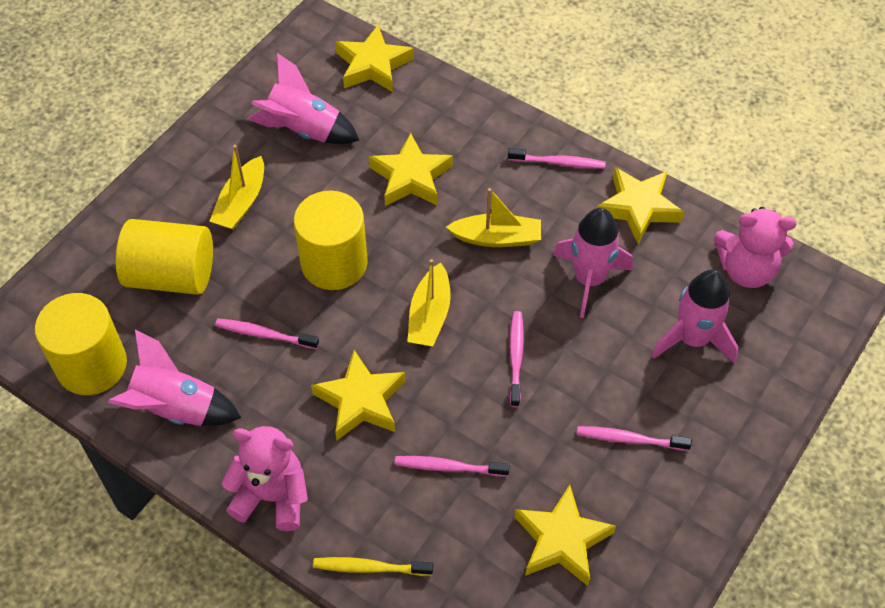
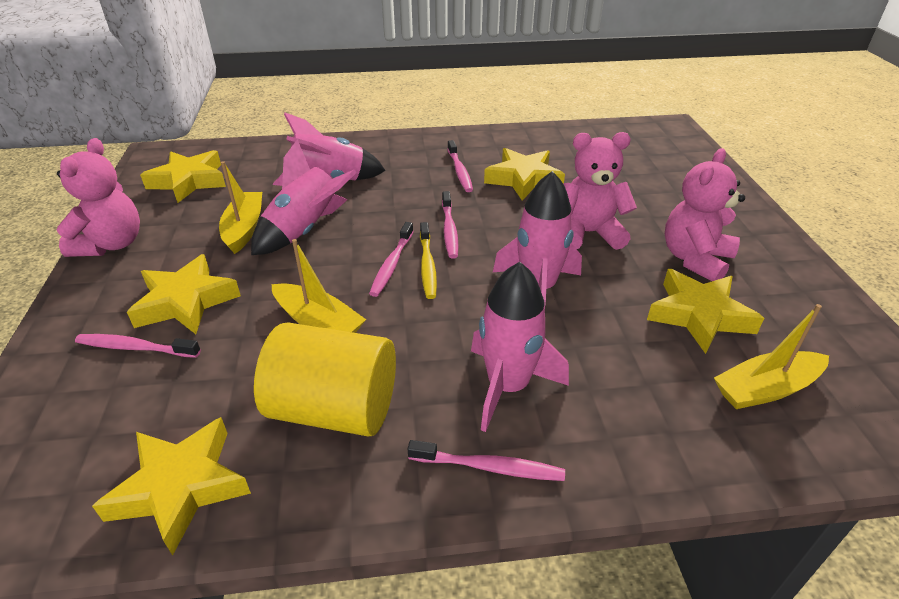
pink teddy bear: 2 -> 3
yellow cylinder: 3 -> 1

